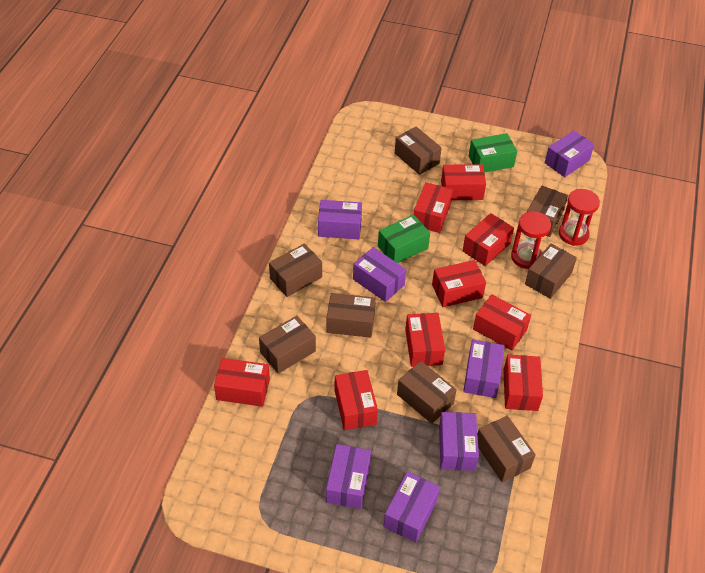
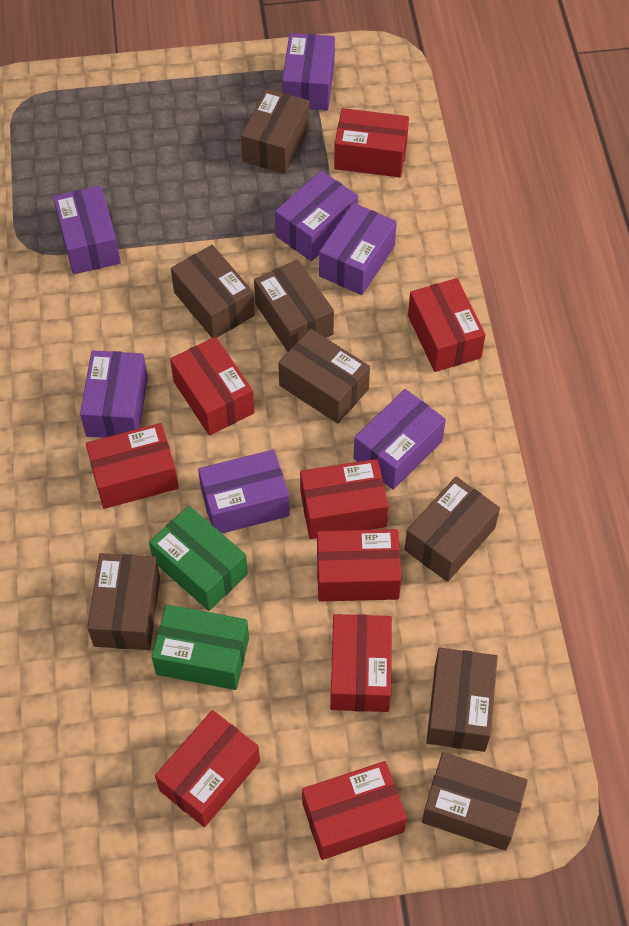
red hourglass: 2 -> 0

